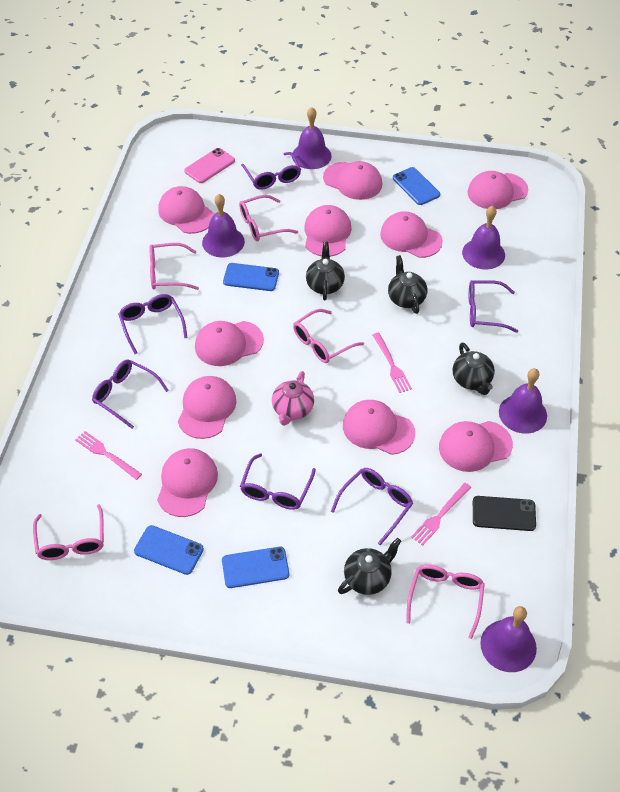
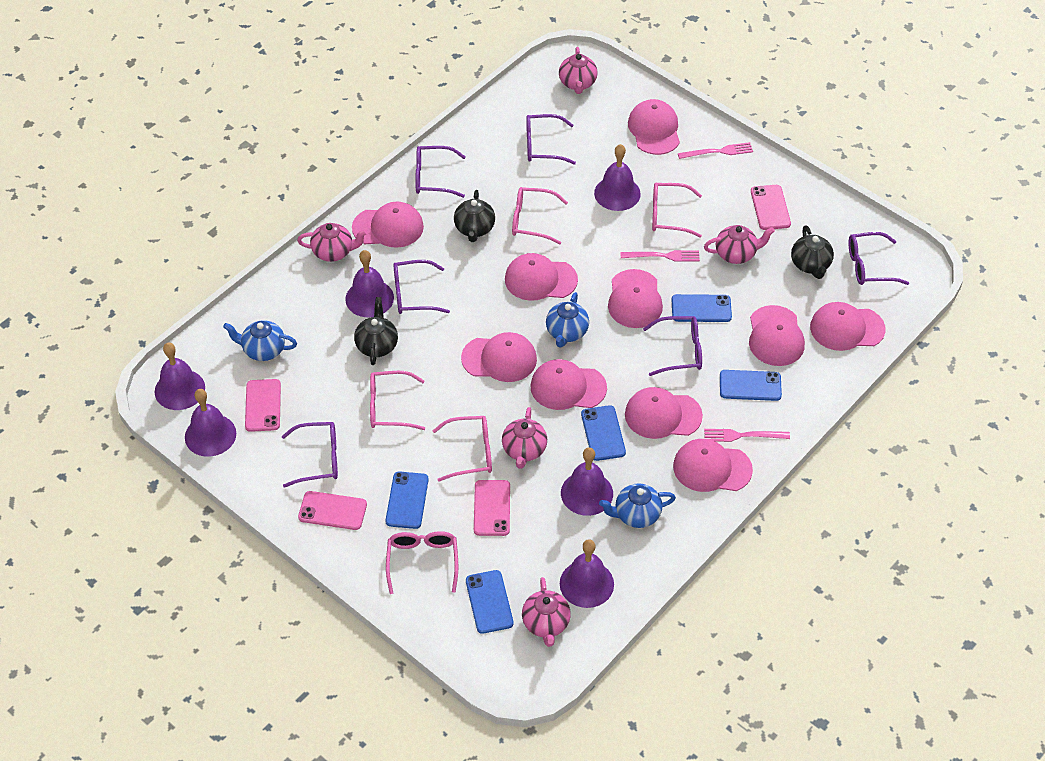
black phone: 1 -> 0
black teapot: 4 -> 3
blue phone: 4 -> 5
blue teapot: 0 -> 3
pink phone: 1 -> 4
pink teapot: 1 -> 5
purple bell: 5 -> 6

